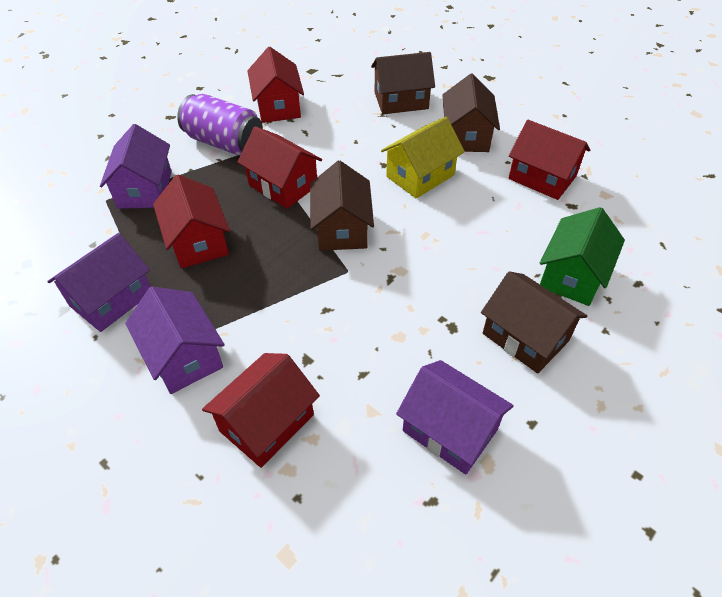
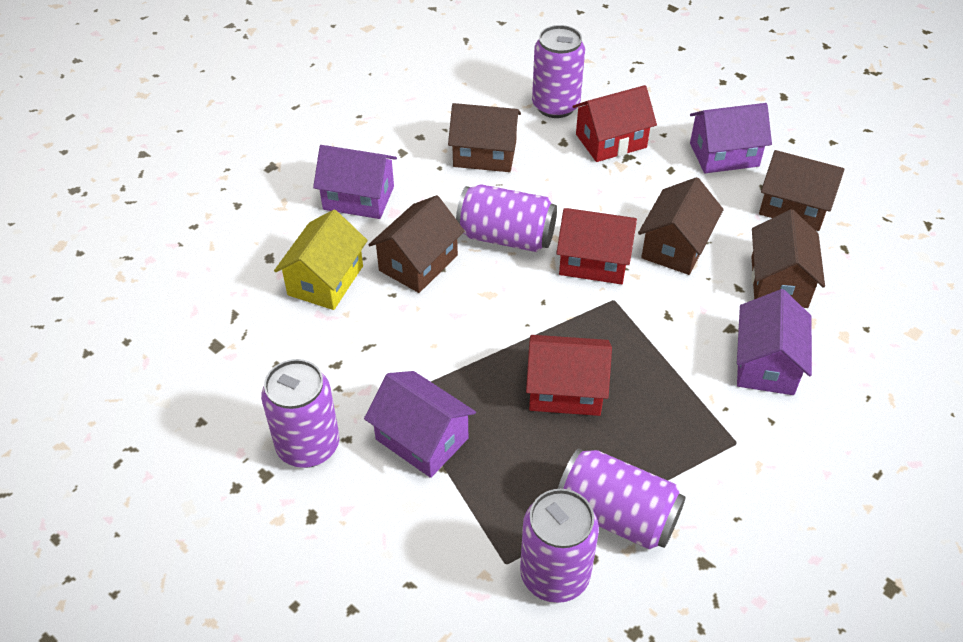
brown house: 4 -> 5
green house: 1 -> 0
purple can: 1 -> 5
red house: 5 -> 3

